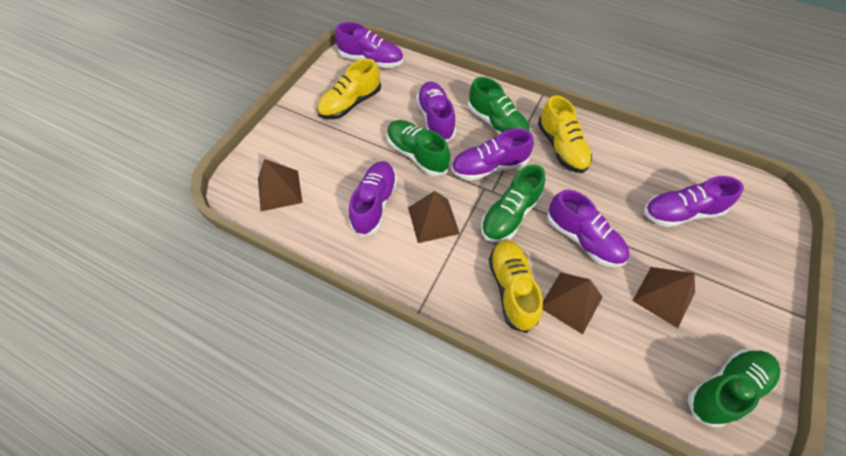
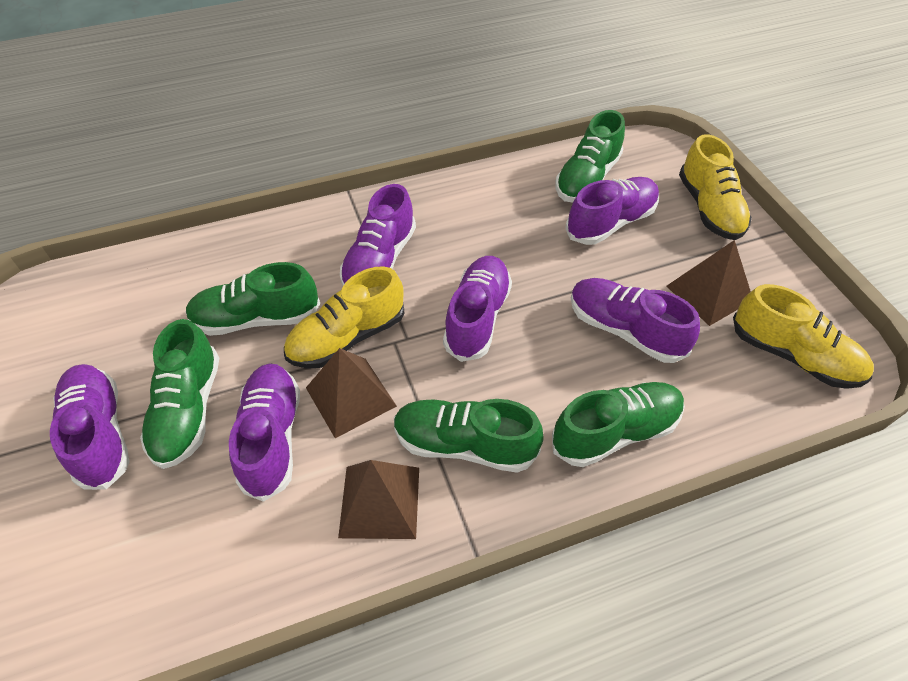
brown pyramid: 4 -> 3
green shoe: 4 -> 5

